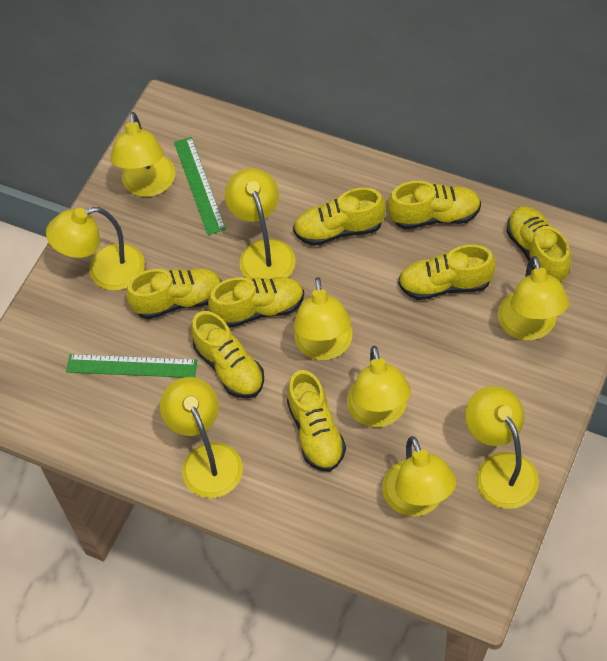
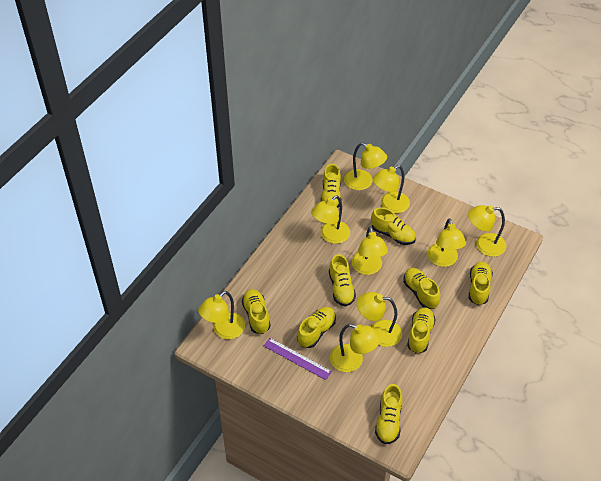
green ruler: 2 -> 0
purple ruler: 0 -> 1
yellow shoe: 8 -> 9

